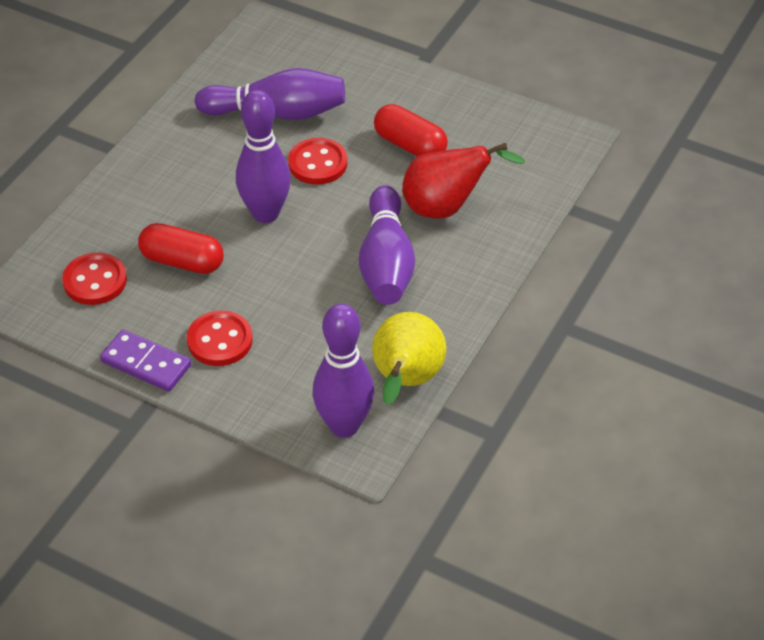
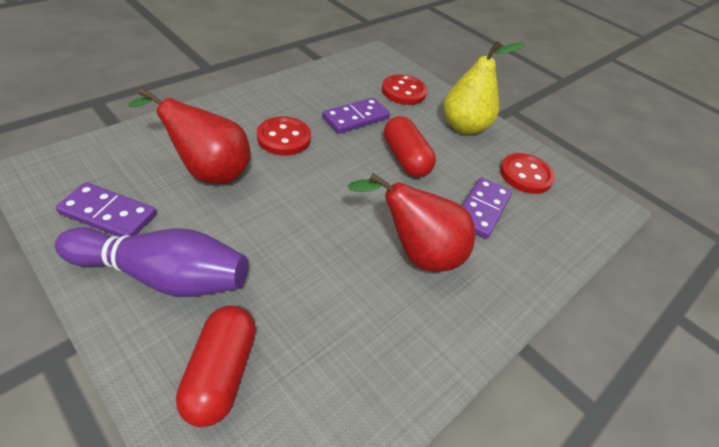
purple bowling pin: 4 -> 1
purple domino: 1 -> 3
red pear: 1 -> 2

